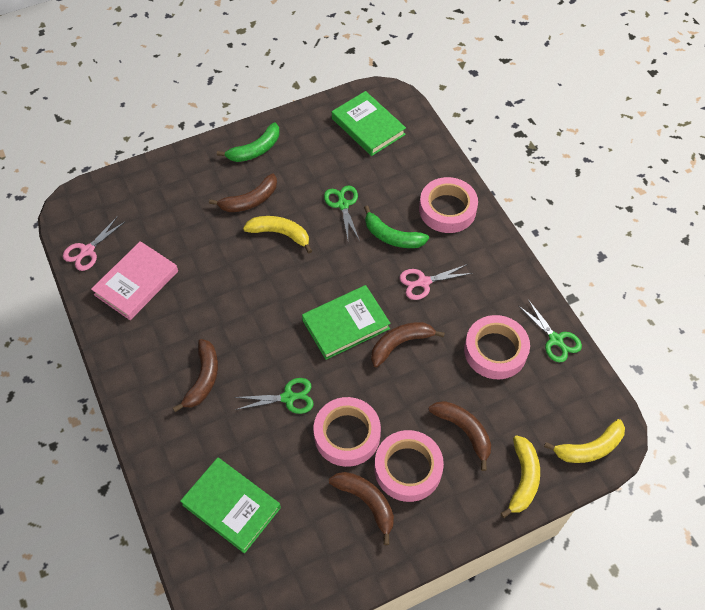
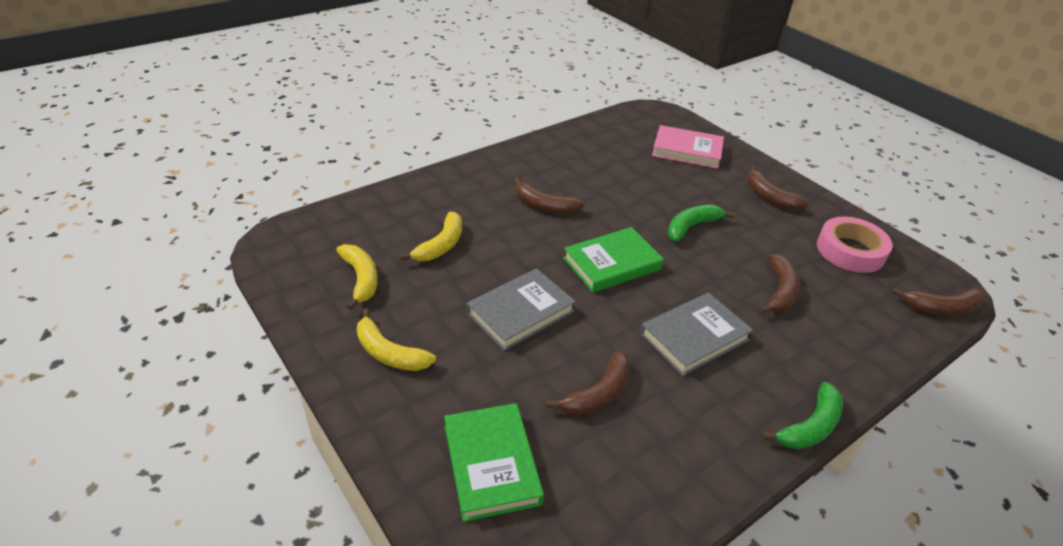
green book: 3 -> 2
green scissors: 3 -> 0
grey book: 0 -> 2
pink scissors: 2 -> 0
pink tape: 4 -> 1

